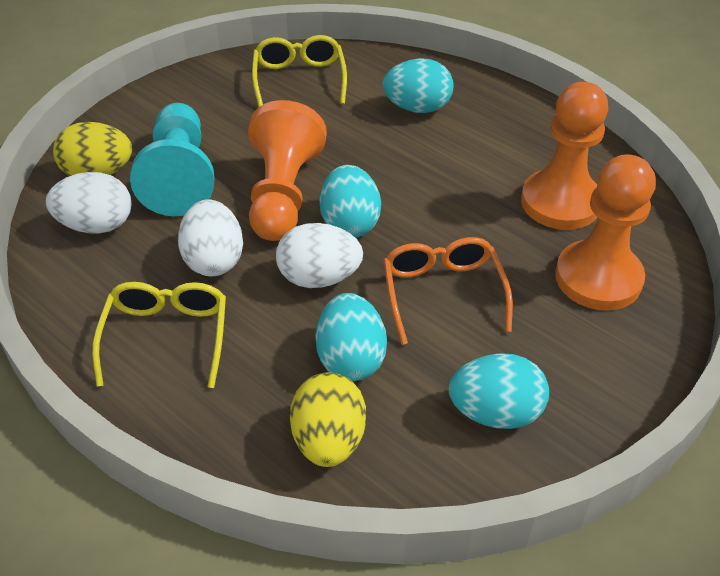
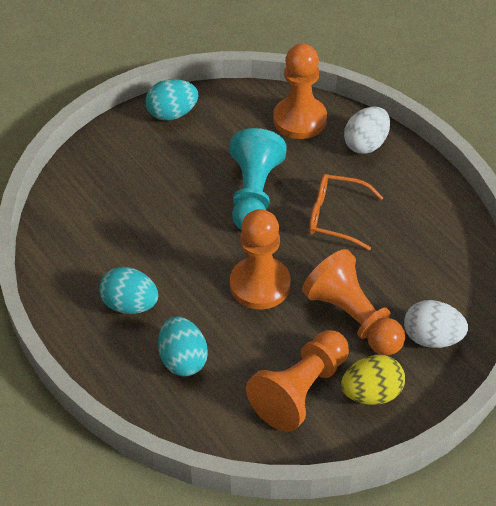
orange pawn: 3 -> 4
turquoise egg: 4 -> 3
white egg: 3 -> 2
yellow egg: 2 -> 1
yellow glasses: 2 -> 0

